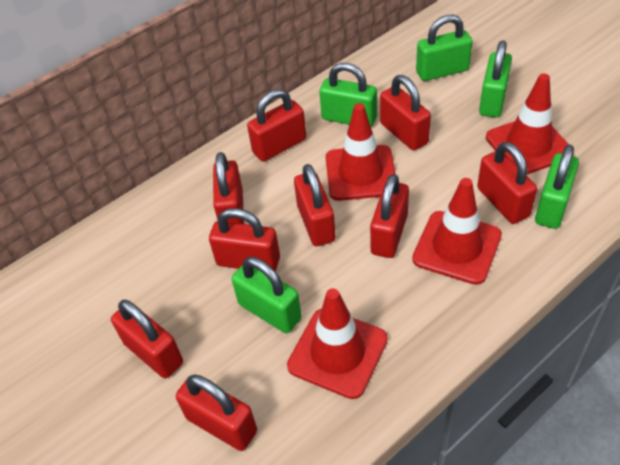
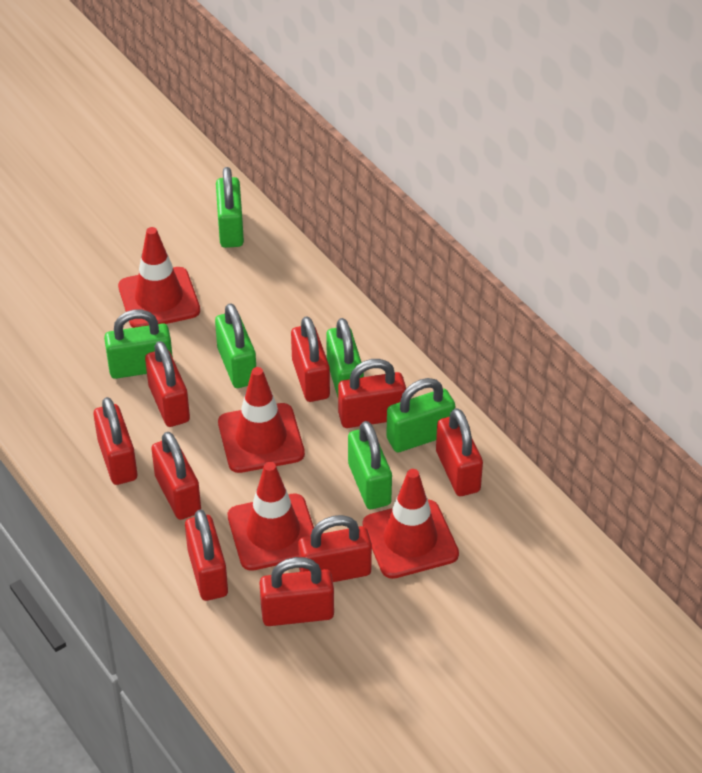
green padlock: 5 -> 6

